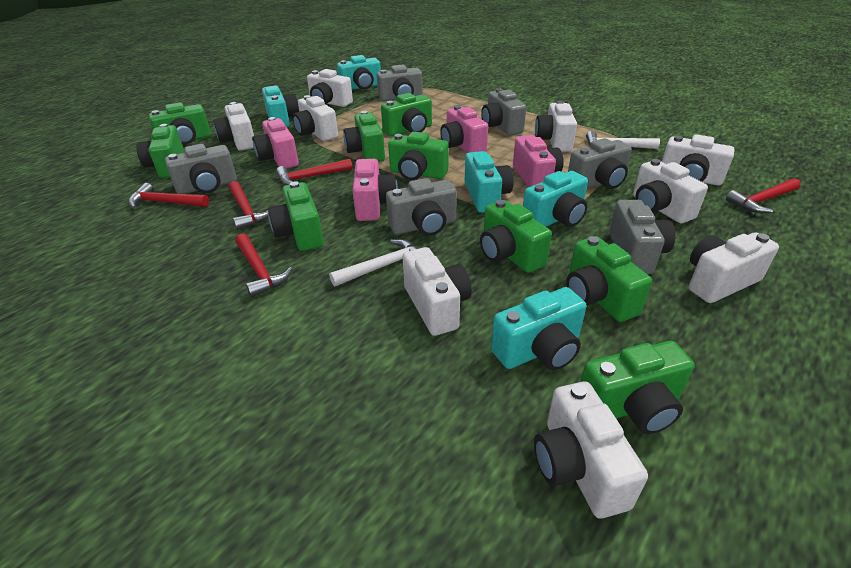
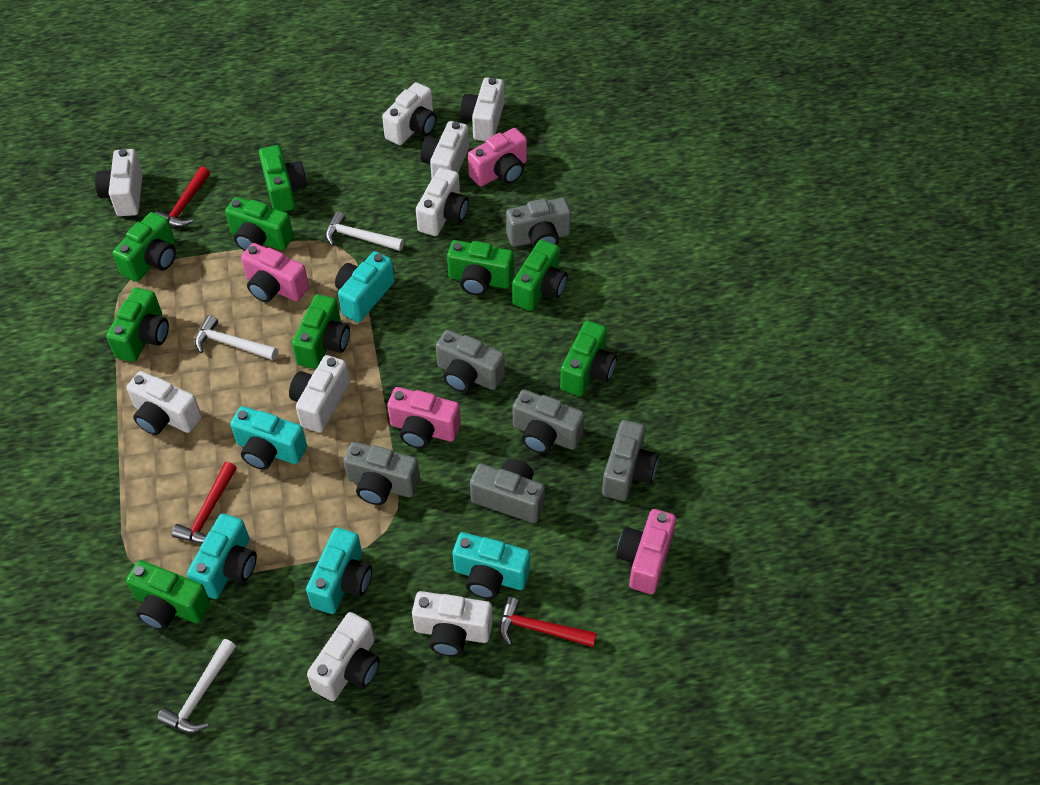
red hammer: 5 -> 3
white hammer: 2 -> 3

